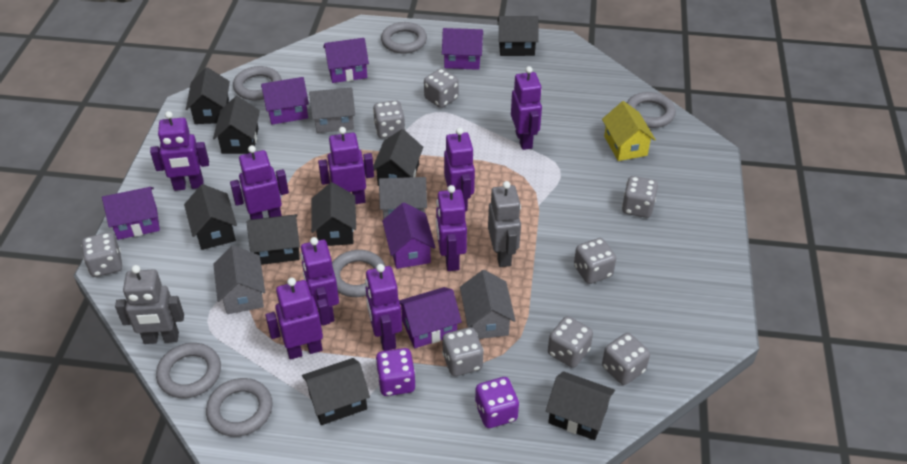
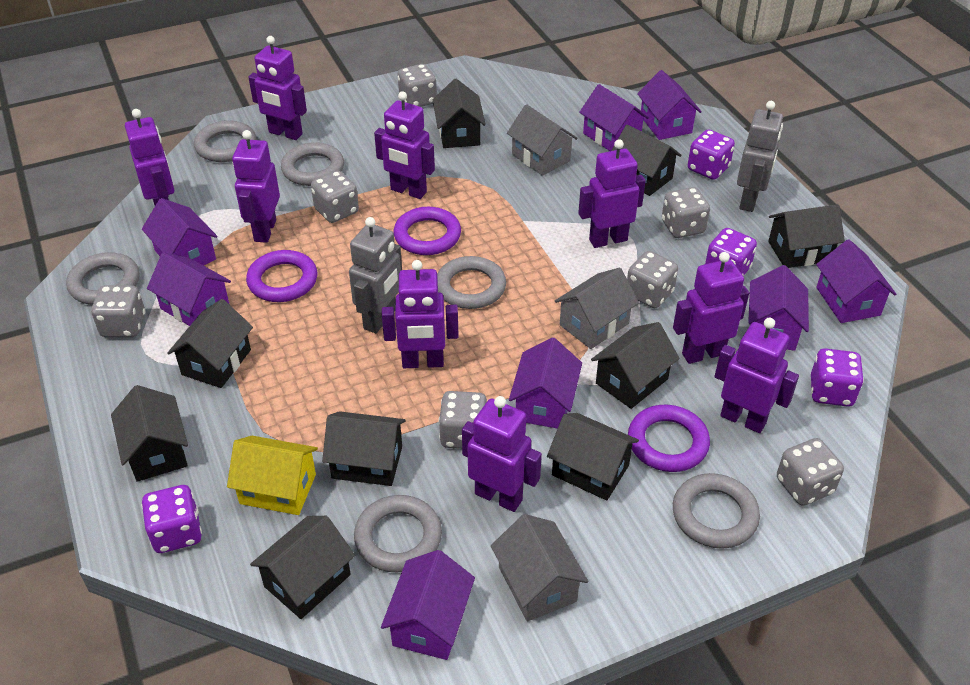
grey dice: 8 -> 7
grey house: 4 -> 3
purple dice: 2 -> 4
purple house: 6 -> 8
purple ring: 0 -> 3

